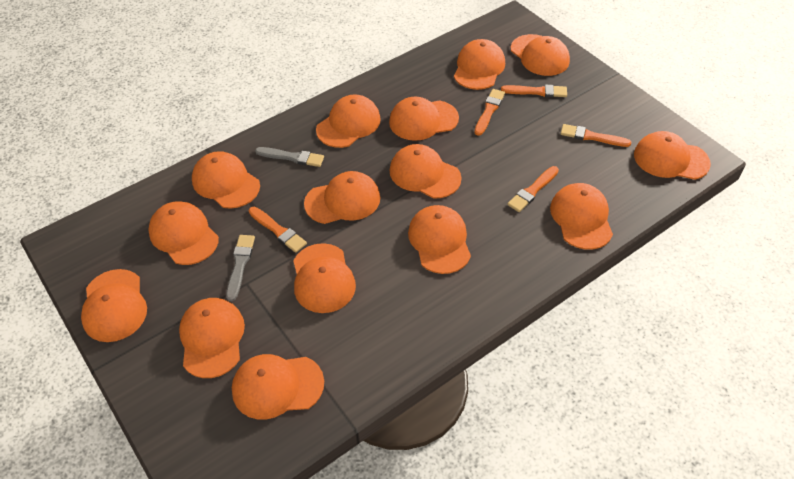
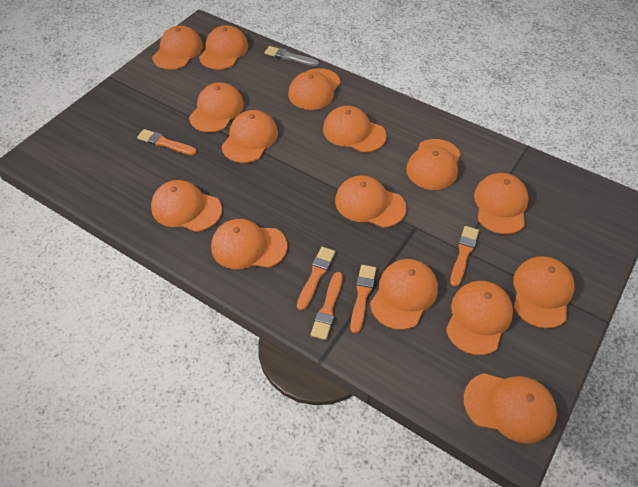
grey brush: 2 -> 1

